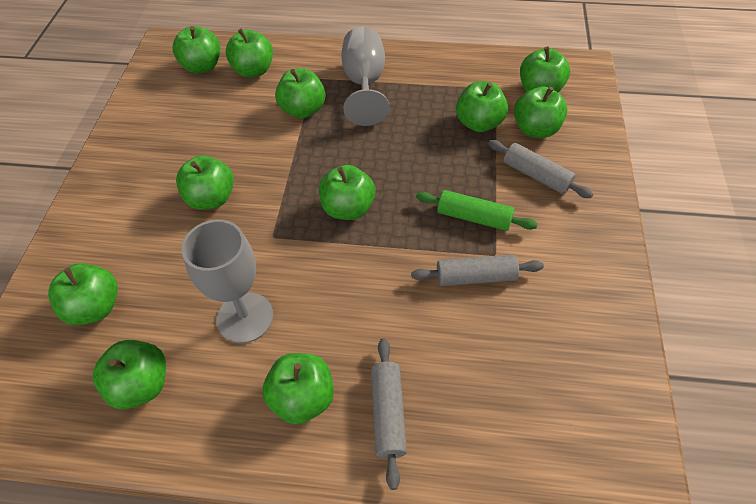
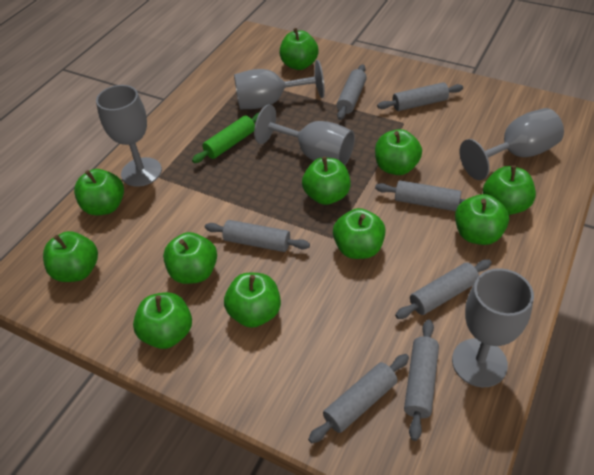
grey goblet: 2 -> 5
grey rolling pin: 3 -> 7

